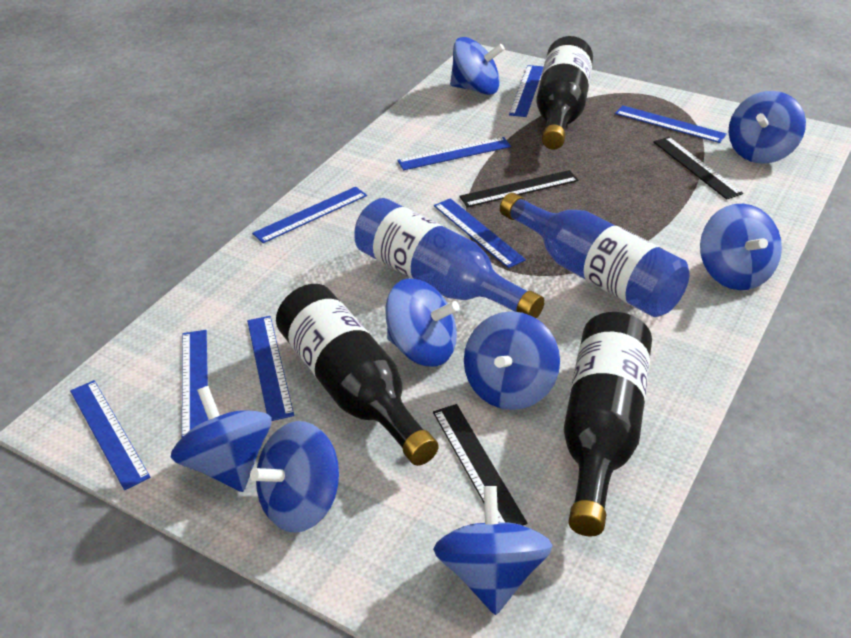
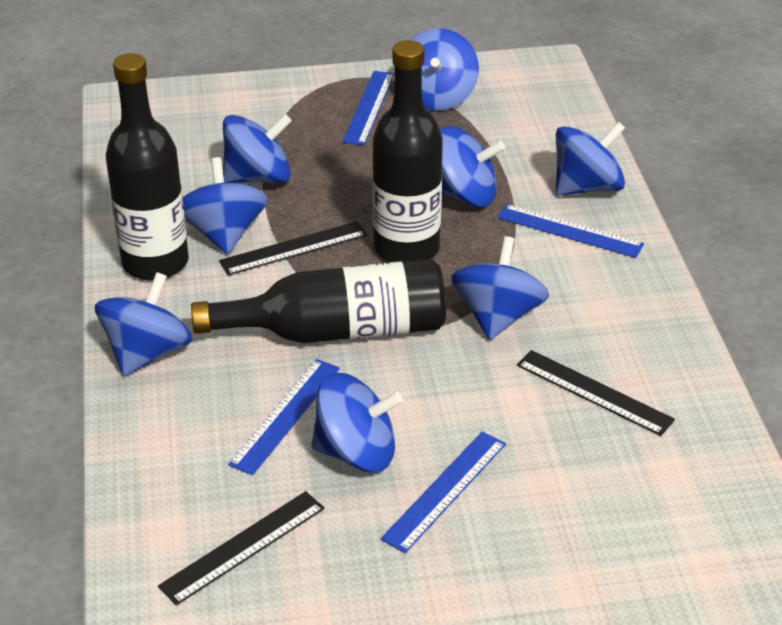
blue bottle: 2 -> 0
blue ruler: 8 -> 4

